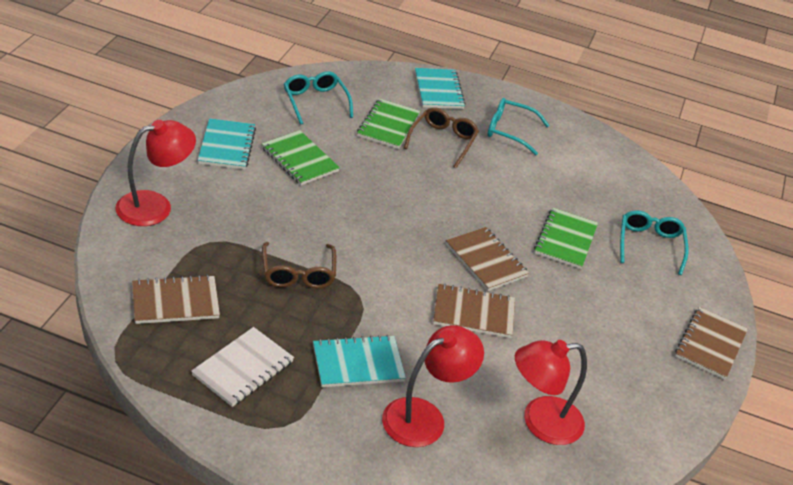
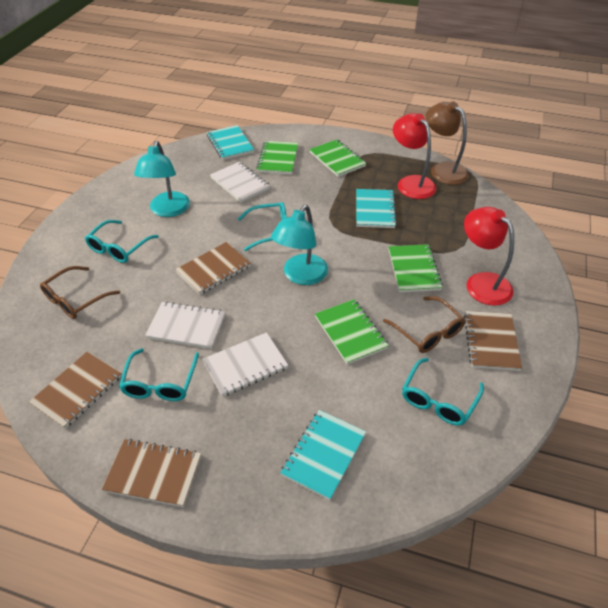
brown lamp: 0 -> 1
green notebook: 3 -> 4
red lamp: 3 -> 2
turquoise glasses: 3 -> 4
turquoise lamp: 0 -> 2
white notebook: 1 -> 3

